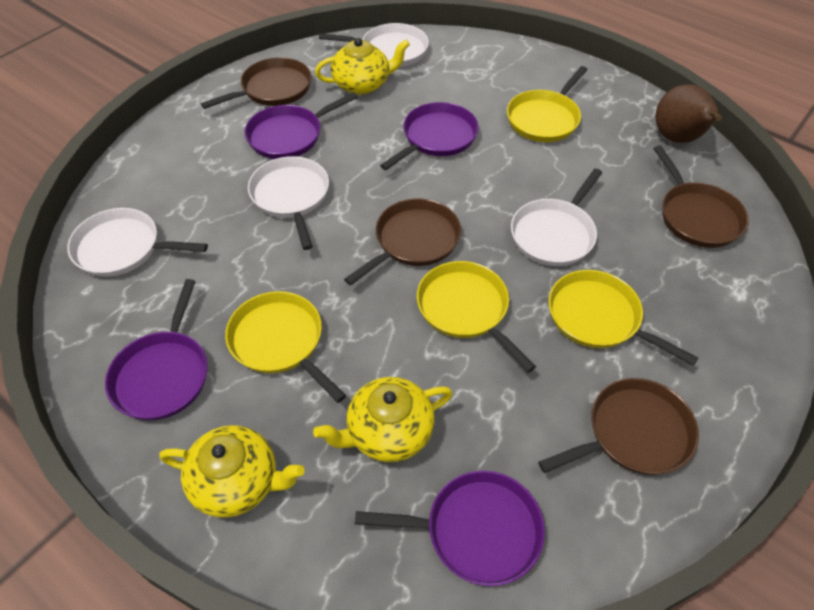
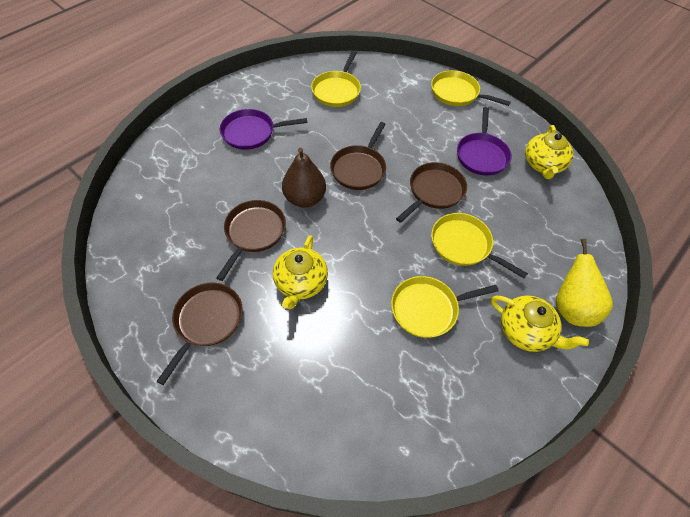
purple pan: 4 -> 2
white pan: 4 -> 0
yellow pear: 0 -> 1

